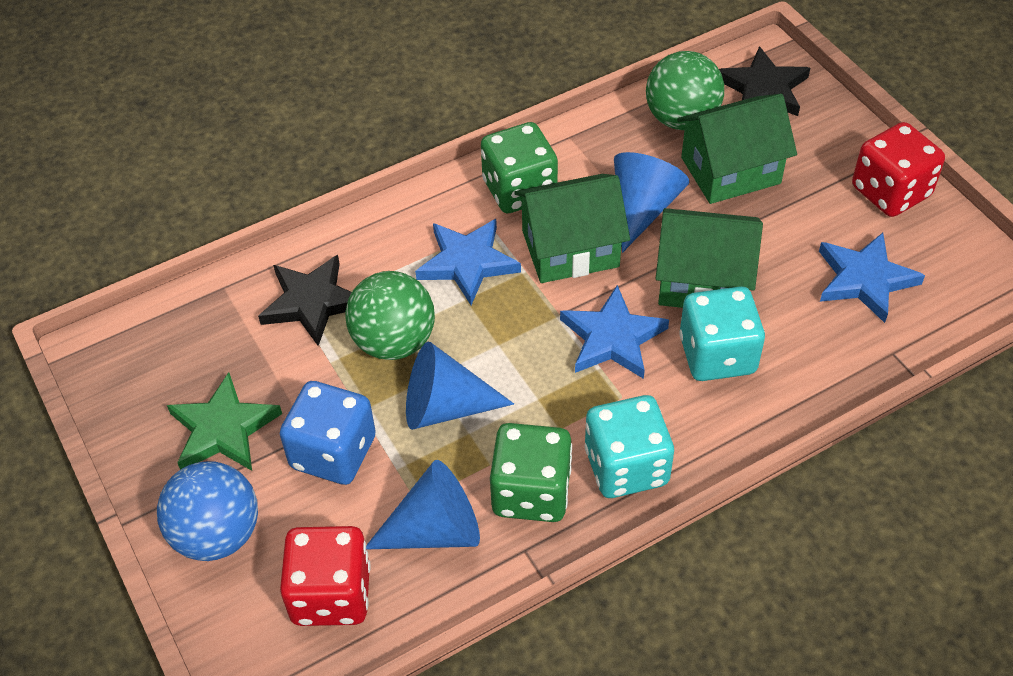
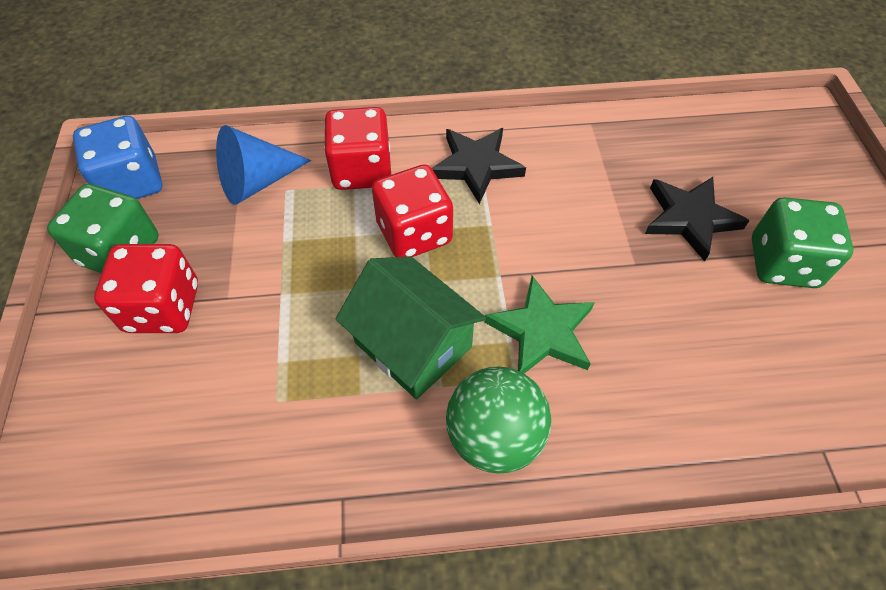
blue ball: 1 -> 0
blue cone: 3 -> 1
blue star: 3 -> 0
green ball: 2 -> 1
green house: 3 -> 1
red dice: 2 -> 3
turquoise dice: 2 -> 0

